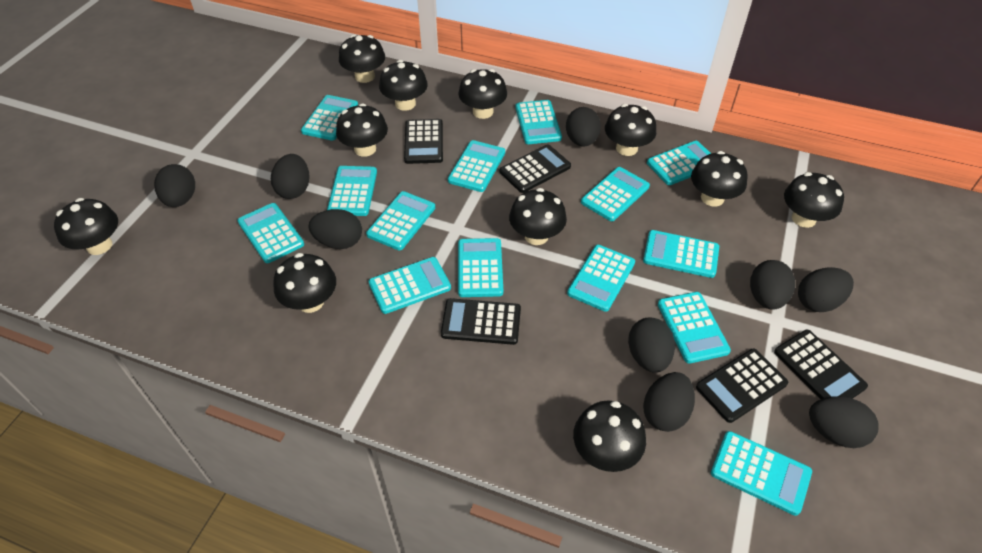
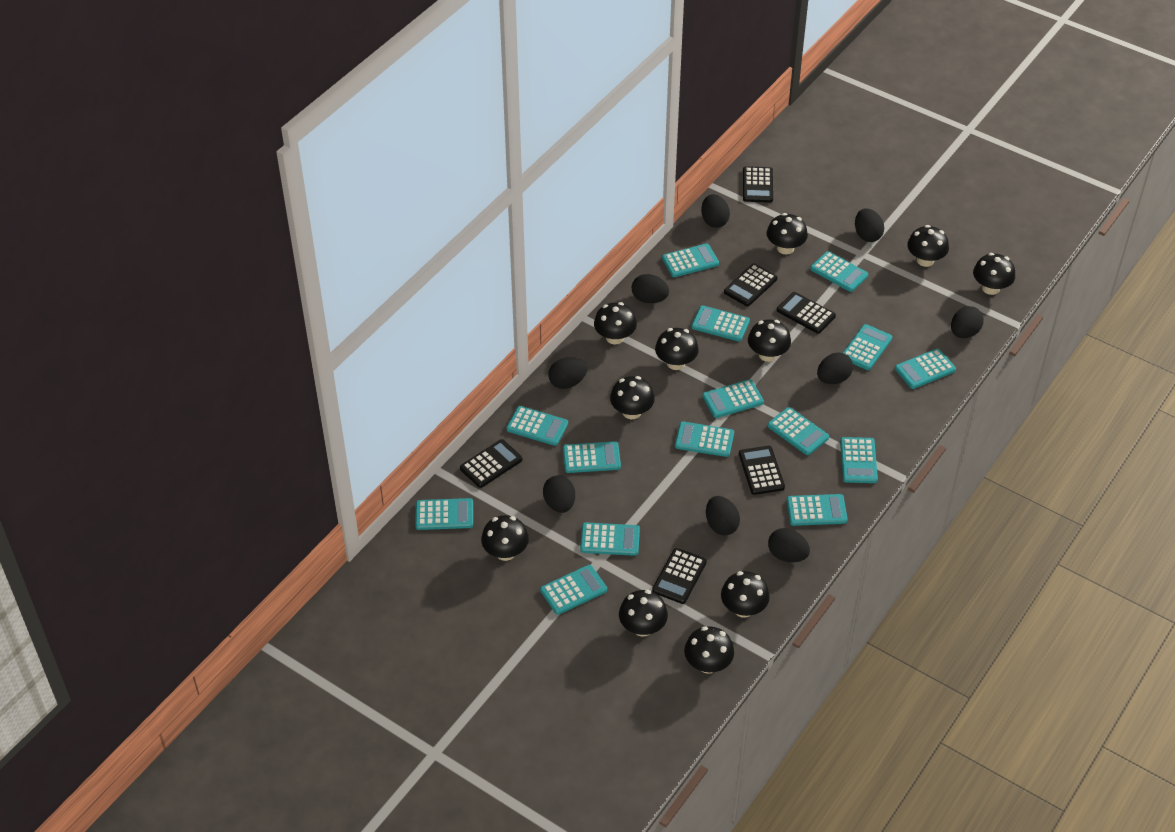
black calculator: 5 -> 6
turquoise calculator: 14 -> 15

